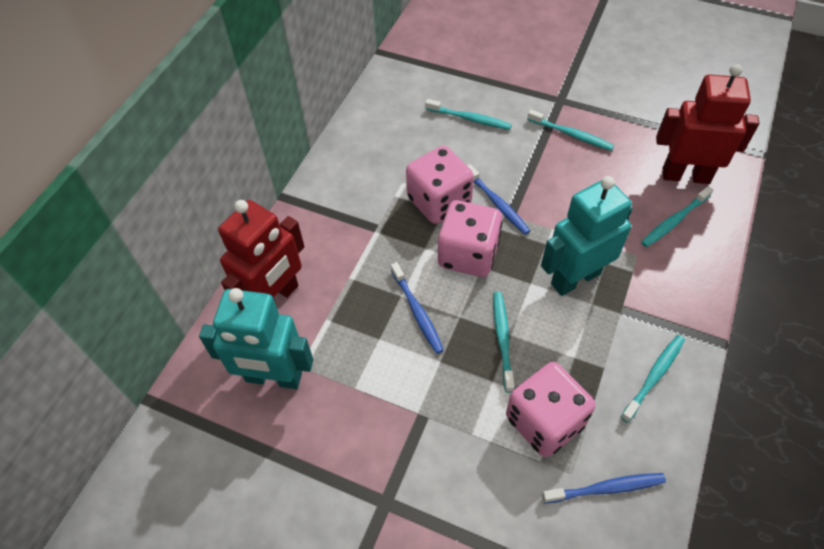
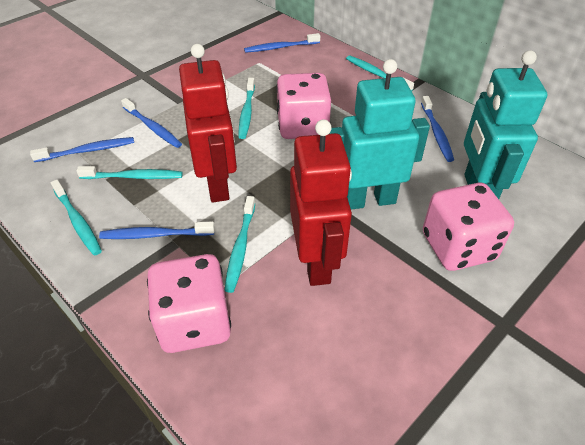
blue toothbrush: 3 -> 5

